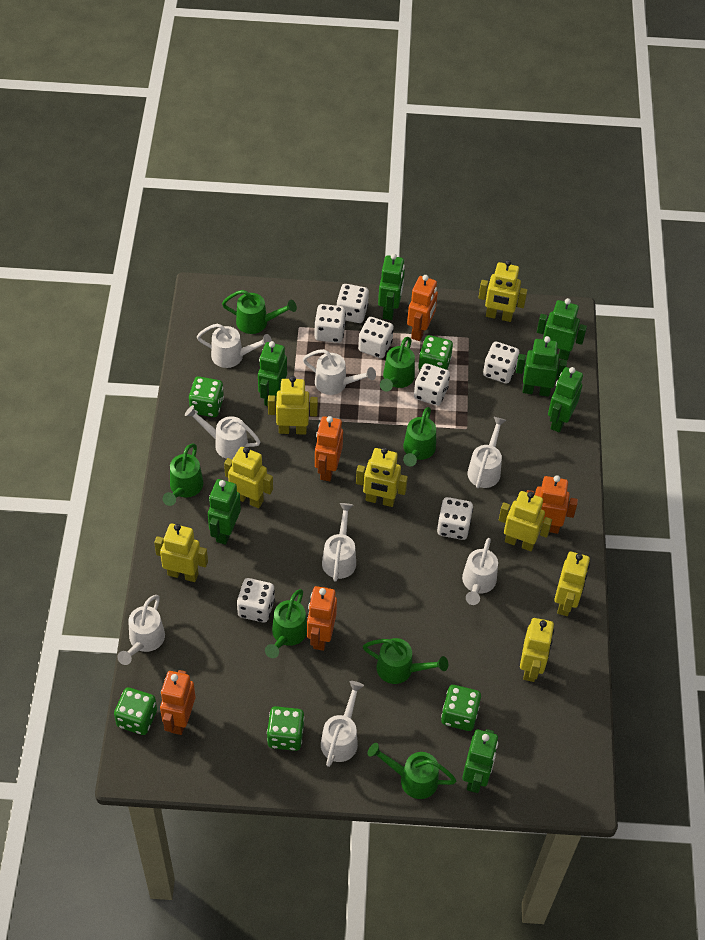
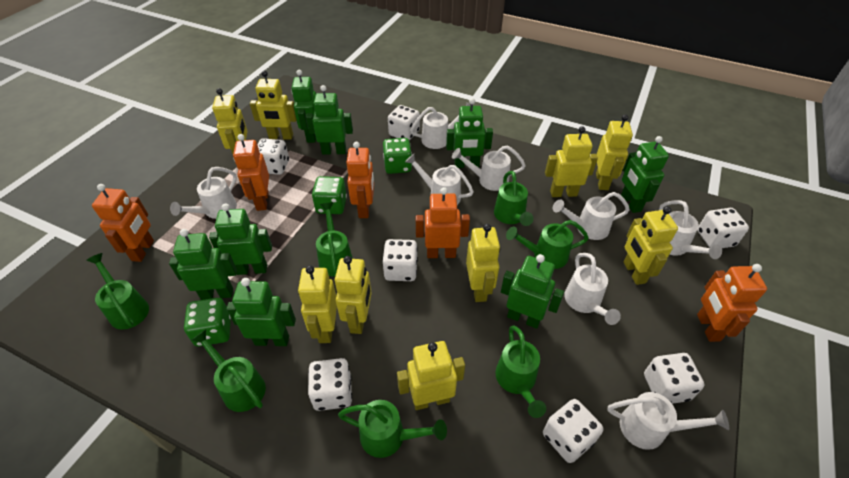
green dice: 5 -> 3
green robot: 7 -> 8
yellow robot: 8 -> 9

